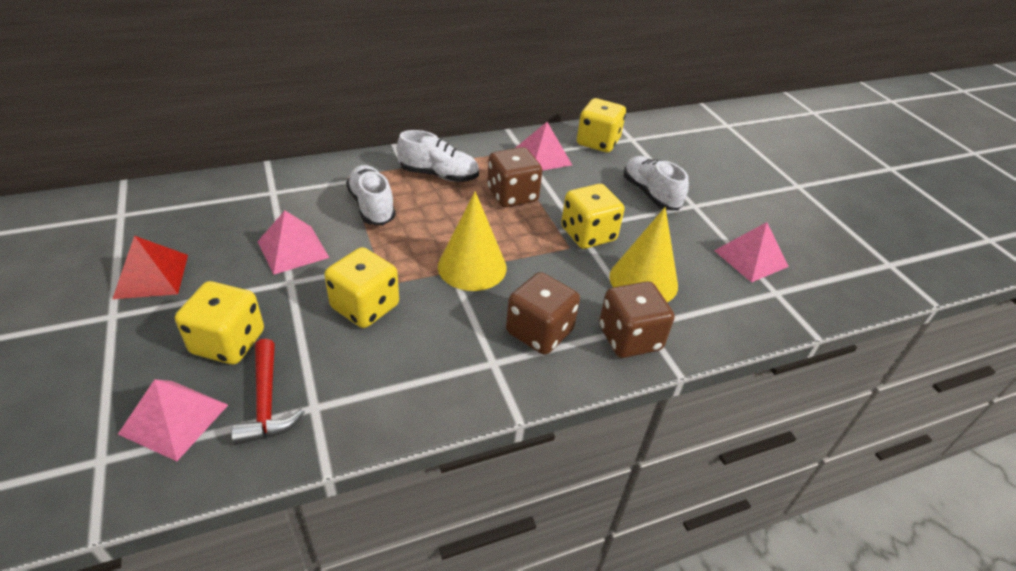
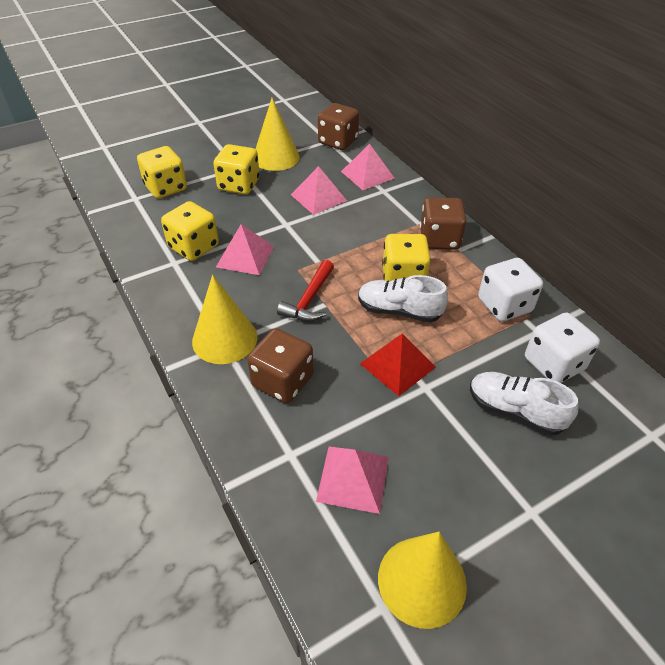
white dice: 0 -> 2
white shoe: 3 -> 2
yellow cone: 2 -> 3

